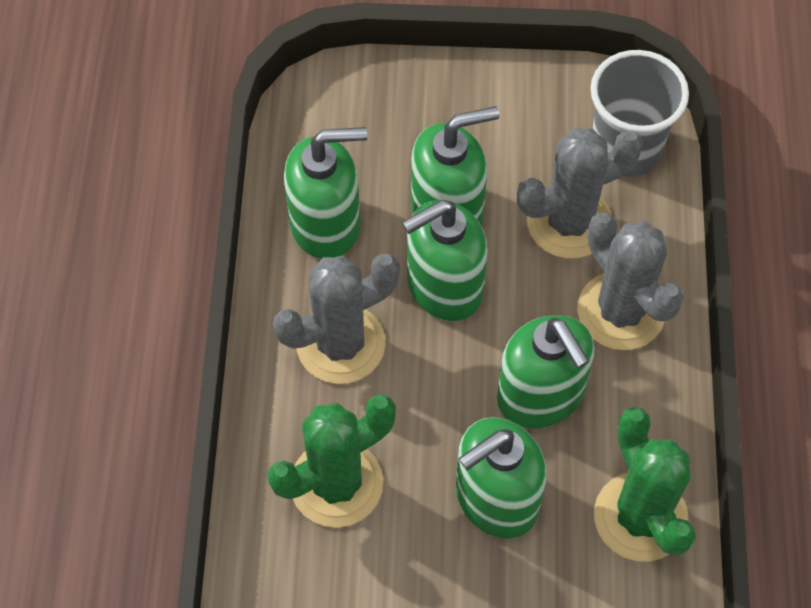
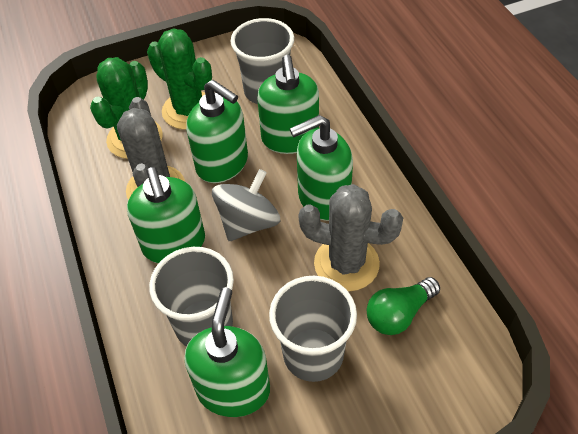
green light bulb: 0 -> 1
grey cactus: 3 -> 2
grey cup: 1 -> 3
grey spinning top: 0 -> 1

